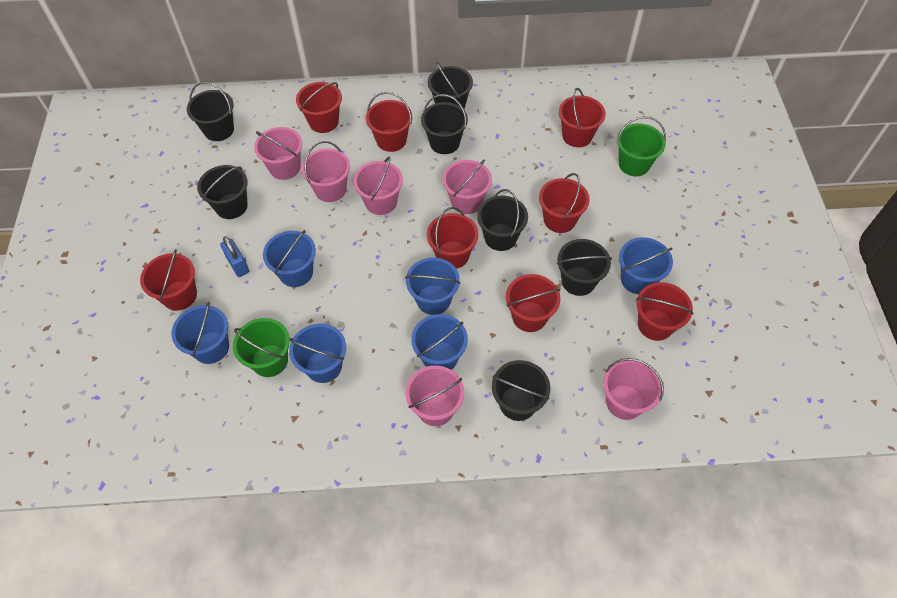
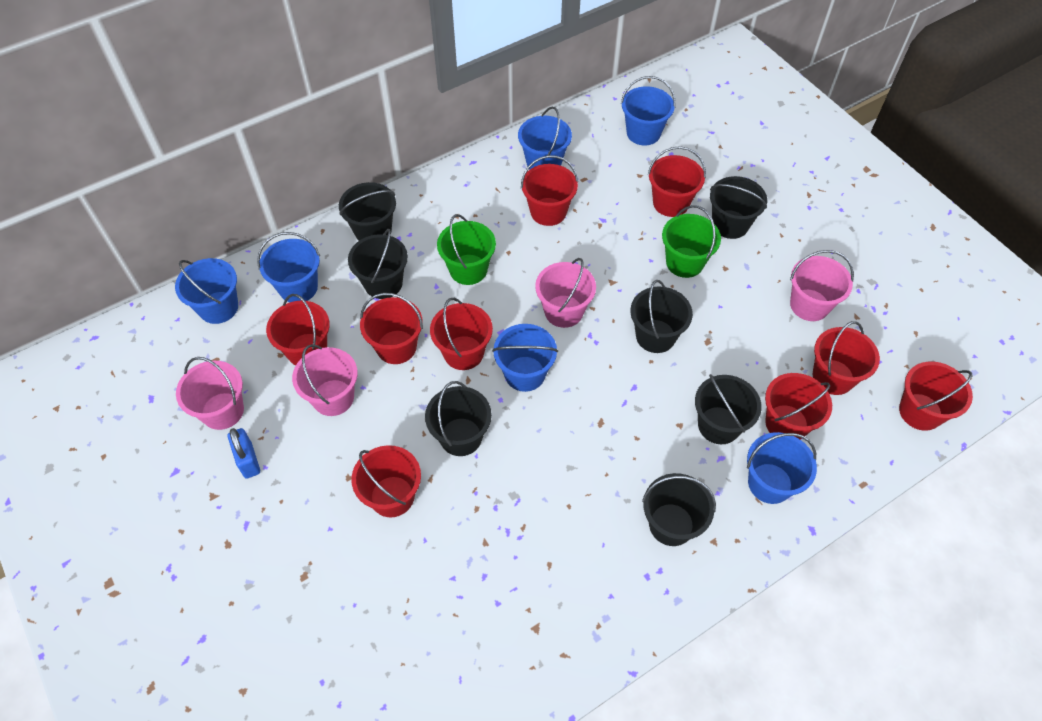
pink bucket: 6 -> 4
red bucket: 8 -> 9

